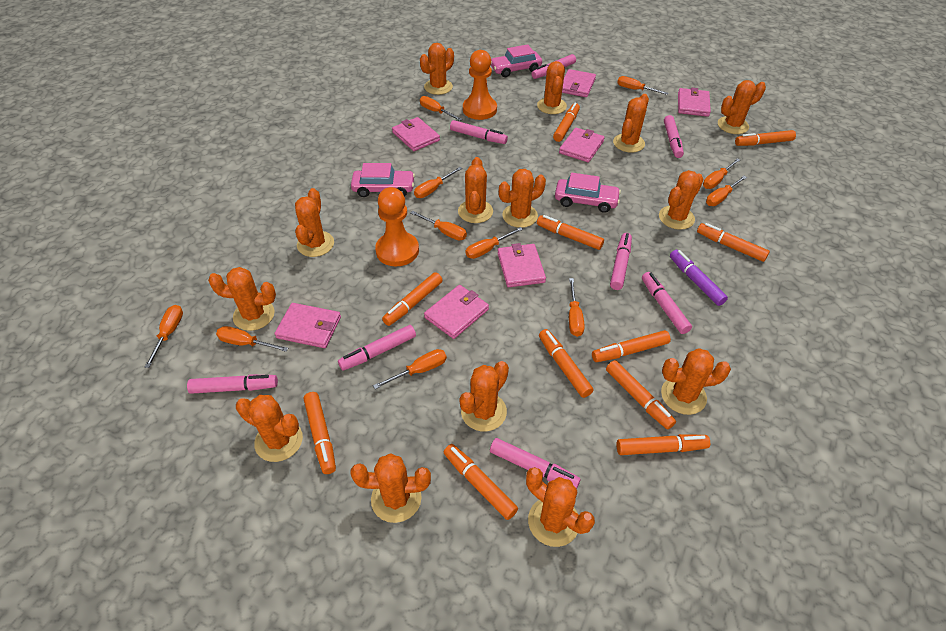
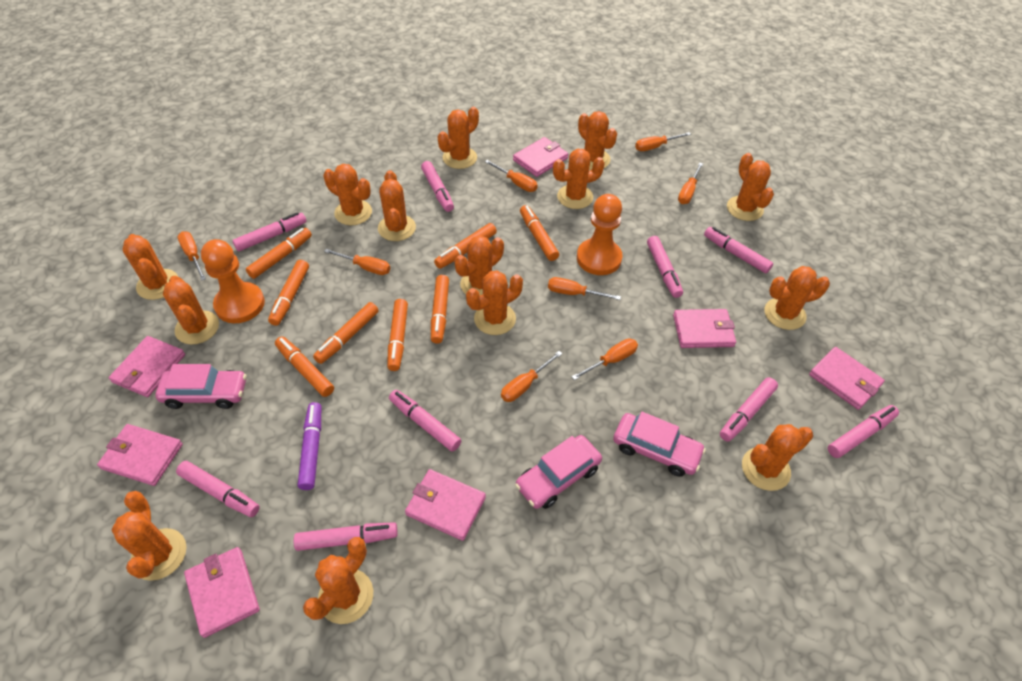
orange marker: 11 -> 8
orange screwdriver: 11 -> 8
pink marker: 8 -> 9

